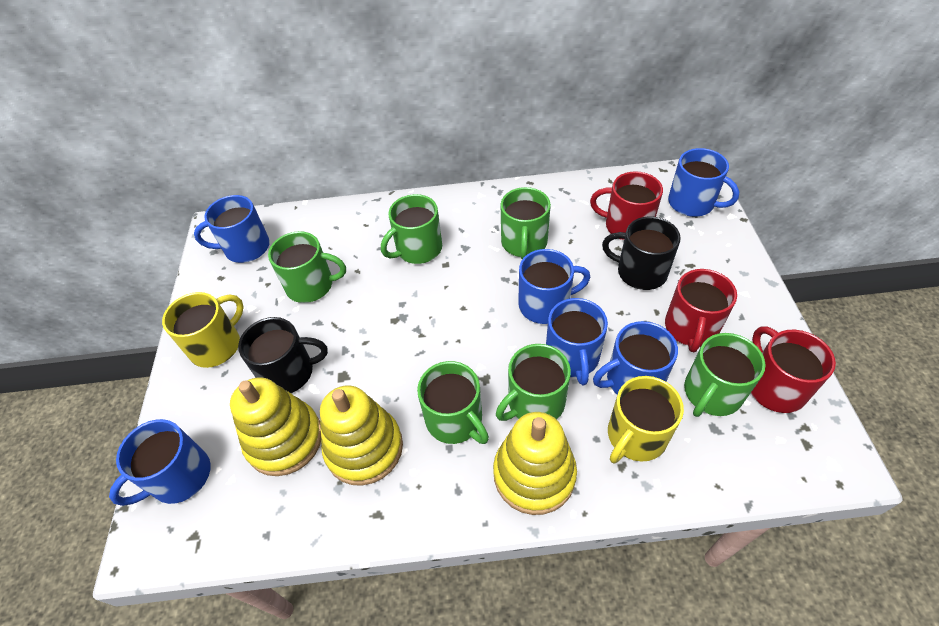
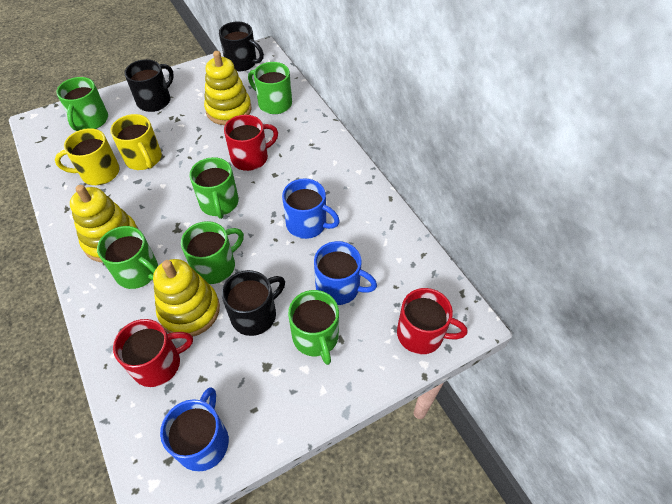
black mug: 2 -> 3
blue mug: 6 -> 3

